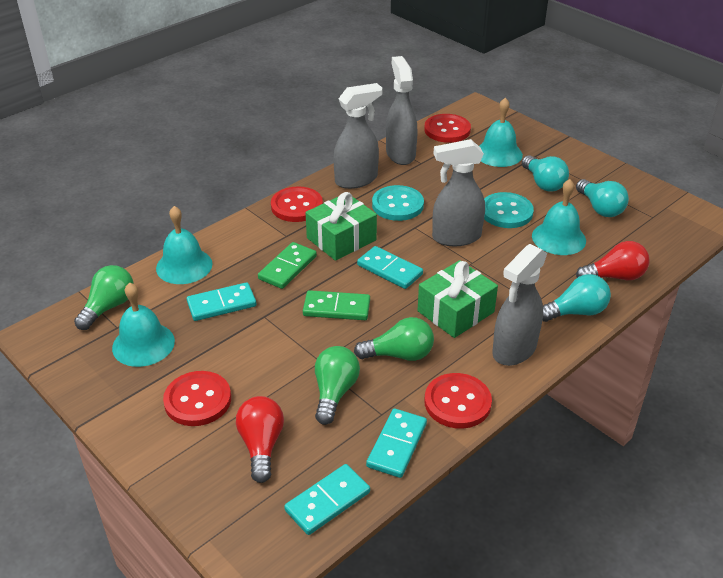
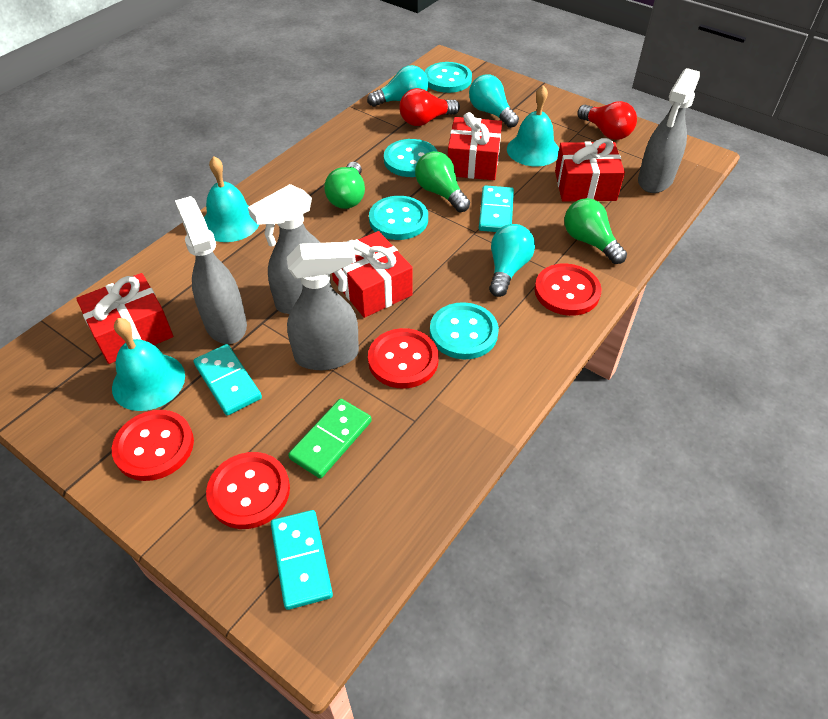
green domino: 2 -> 1
green gift: 2 -> 0
red gift: 0 -> 4
turquoise bell: 4 -> 3
turquoise button: 2 -> 4
turquoise domino: 4 -> 3

